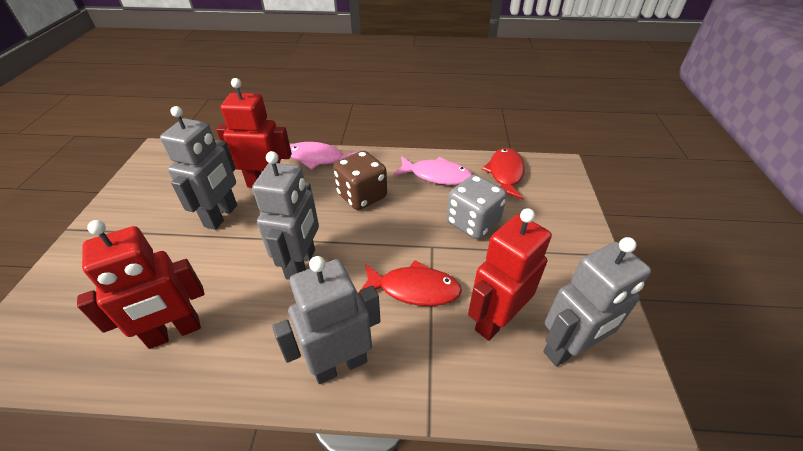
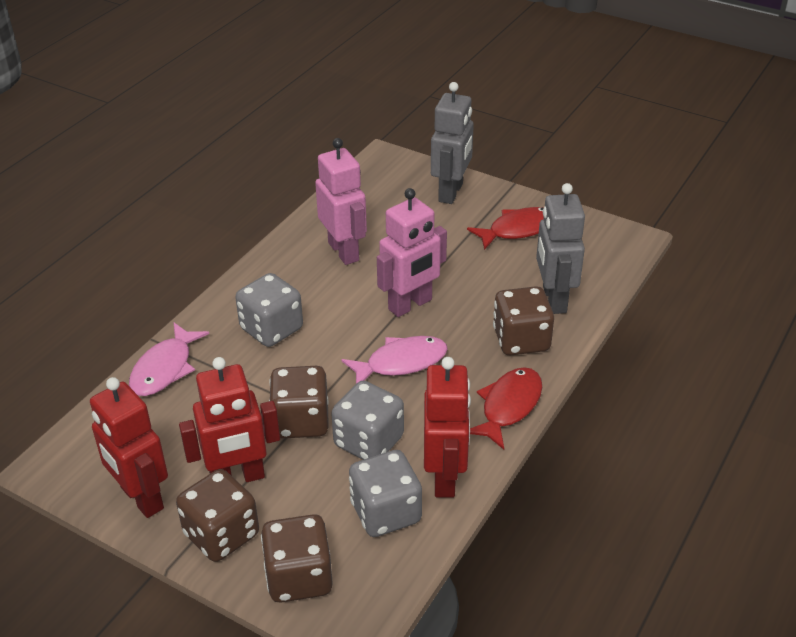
brown dice: 1 -> 4
grey dice: 1 -> 3
grey robot: 4 -> 2
pink robot: 0 -> 2

